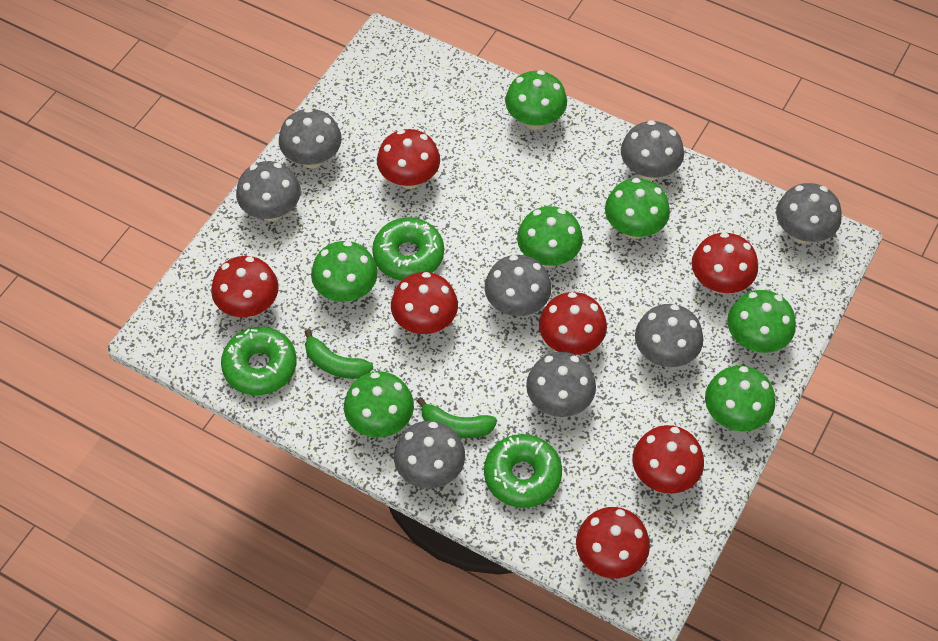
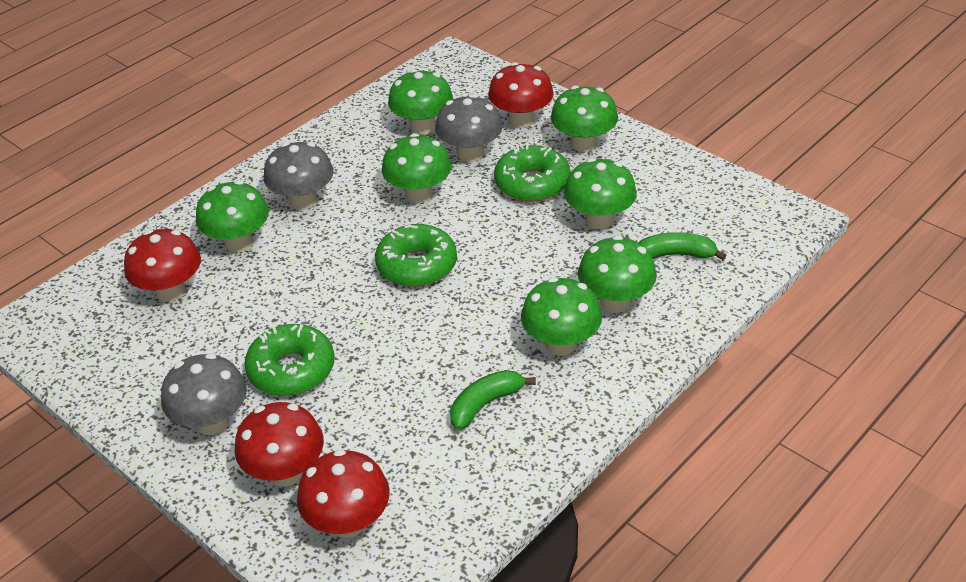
grey mushroom: 8 -> 3
red mushroom: 7 -> 4

